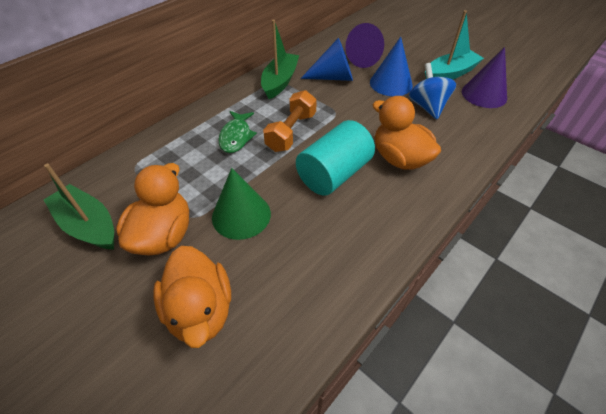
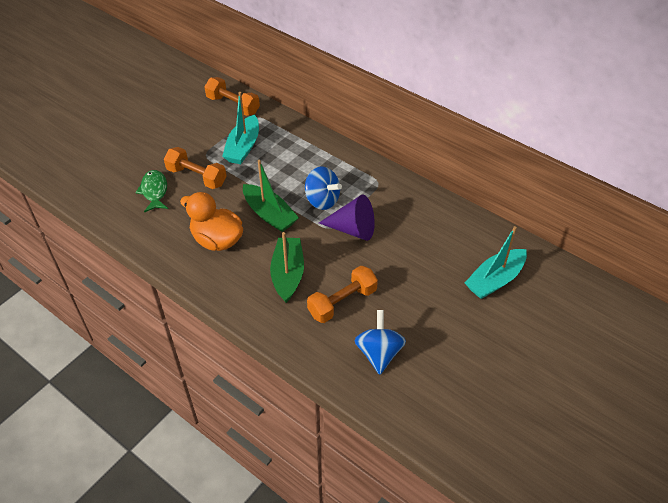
blue cone: 2 -> 0
blue spinning top: 1 -> 2
green cone: 1 -> 0
orange duck: 3 -> 1
orange dumbbell: 1 -> 3
purple cone: 2 -> 1
turquoise boat: 1 -> 2
turquoise cylinder: 1 -> 0

